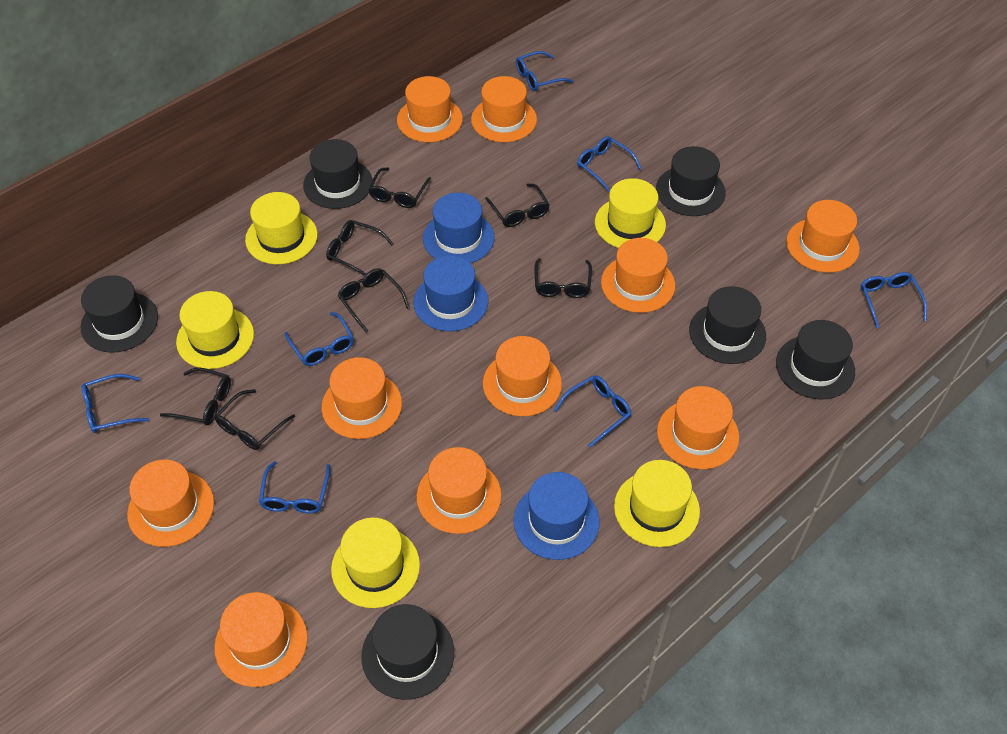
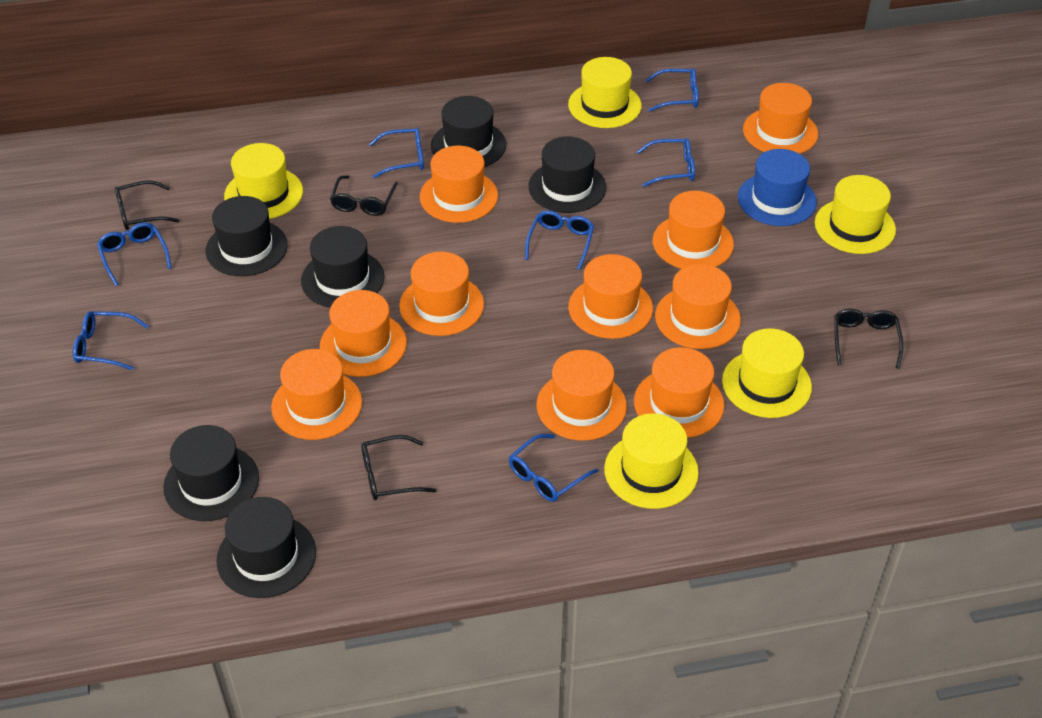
black glasses: 7 -> 4
blue hat: 3 -> 1

